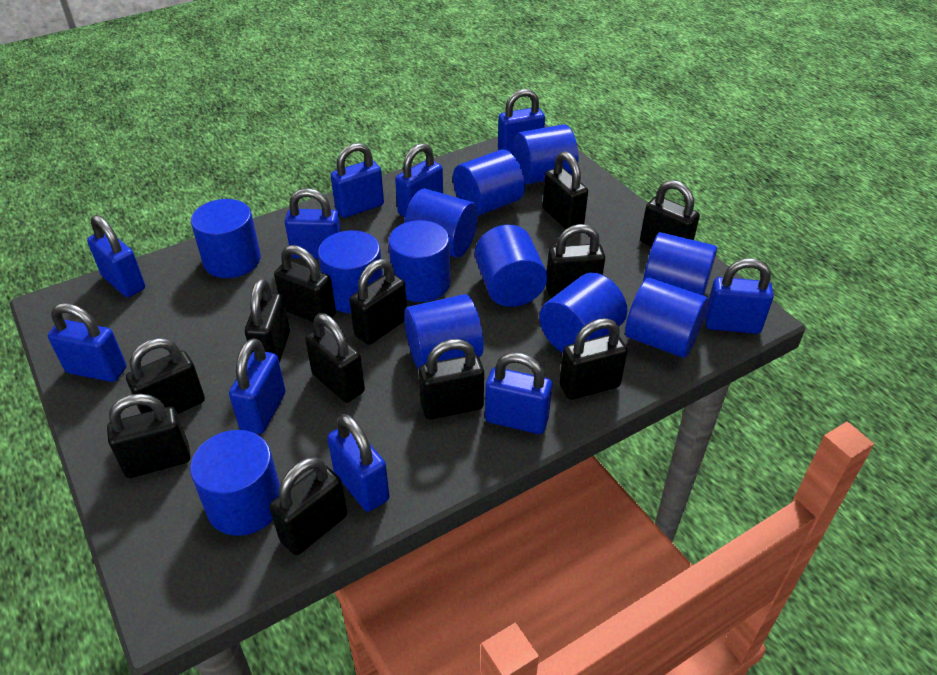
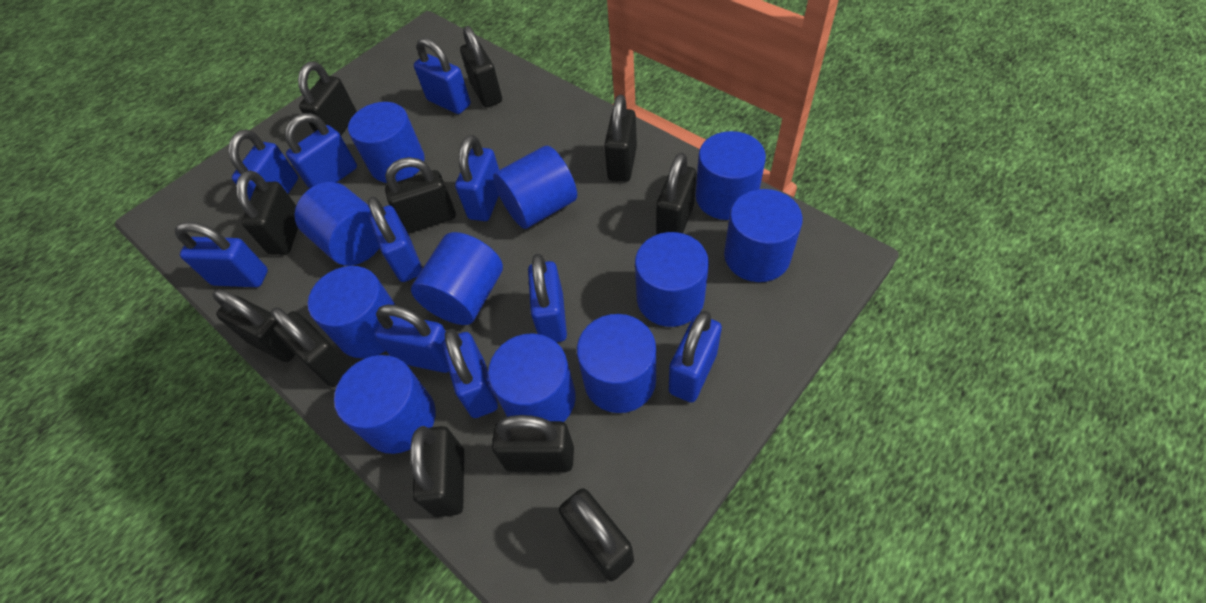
black padlock: 12 -> 11
blue cylinder: 12 -> 11

